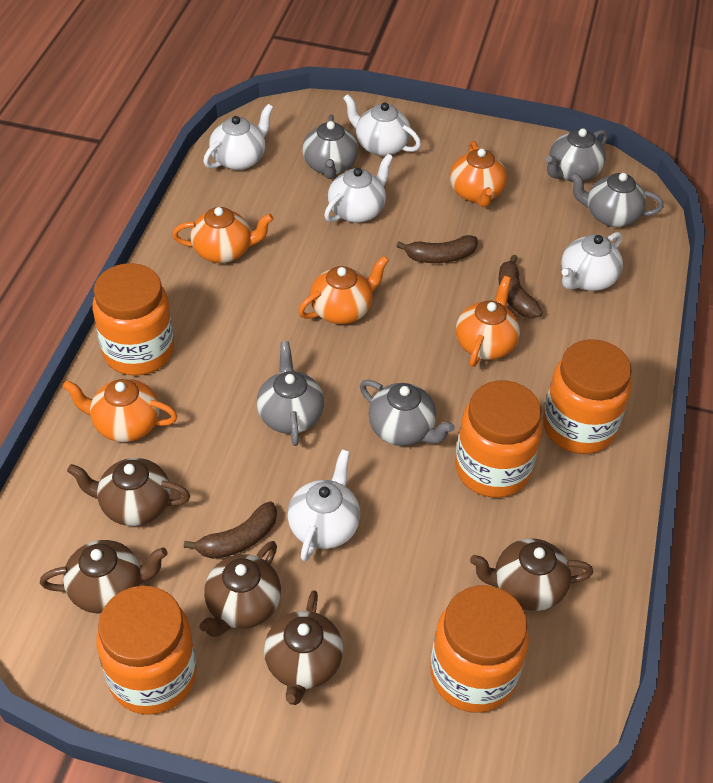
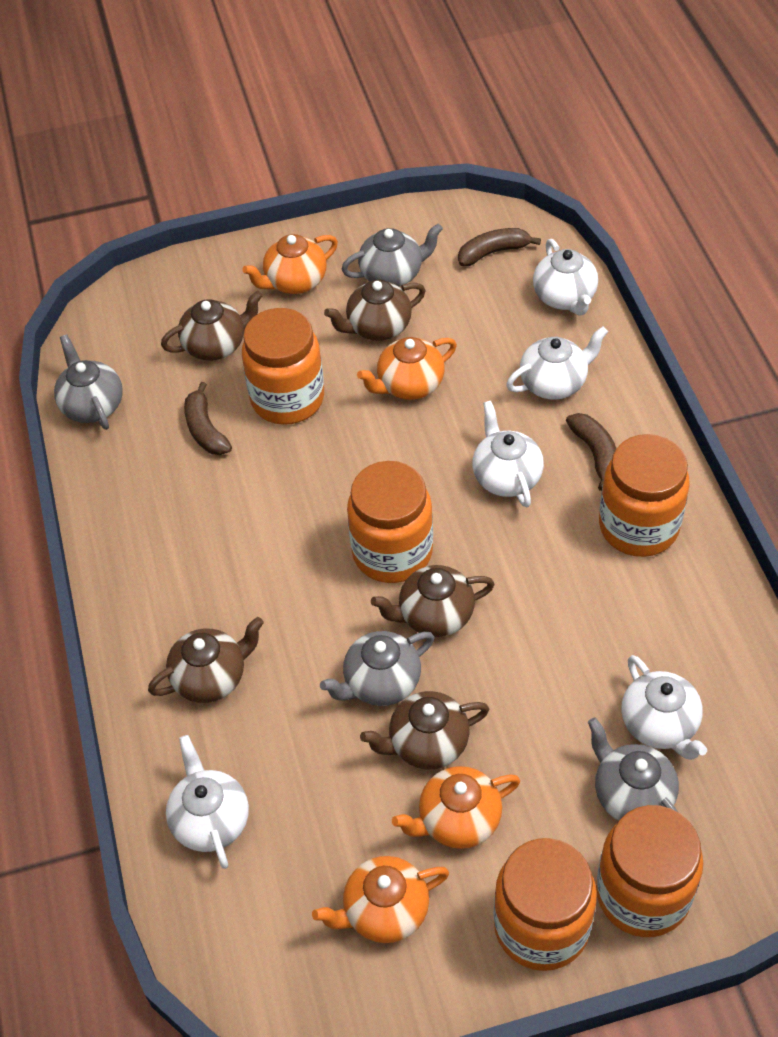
grey teapot: 5 -> 4
orange teapot: 5 -> 4

